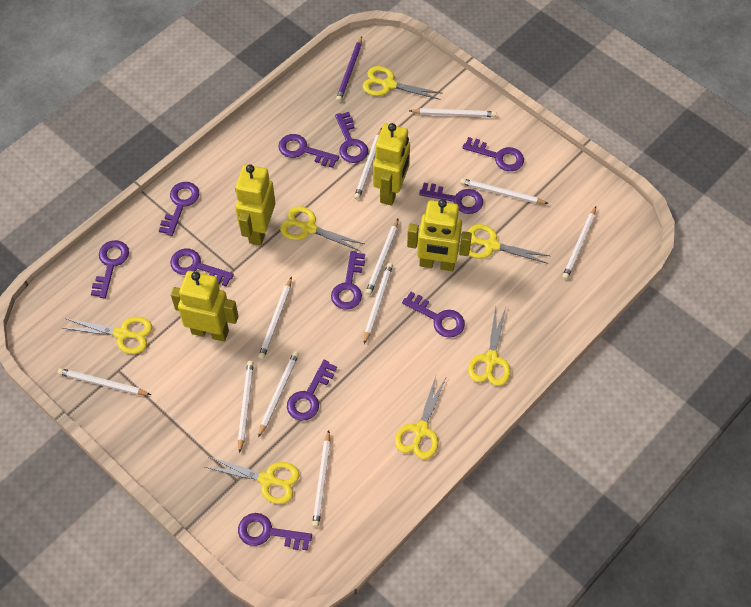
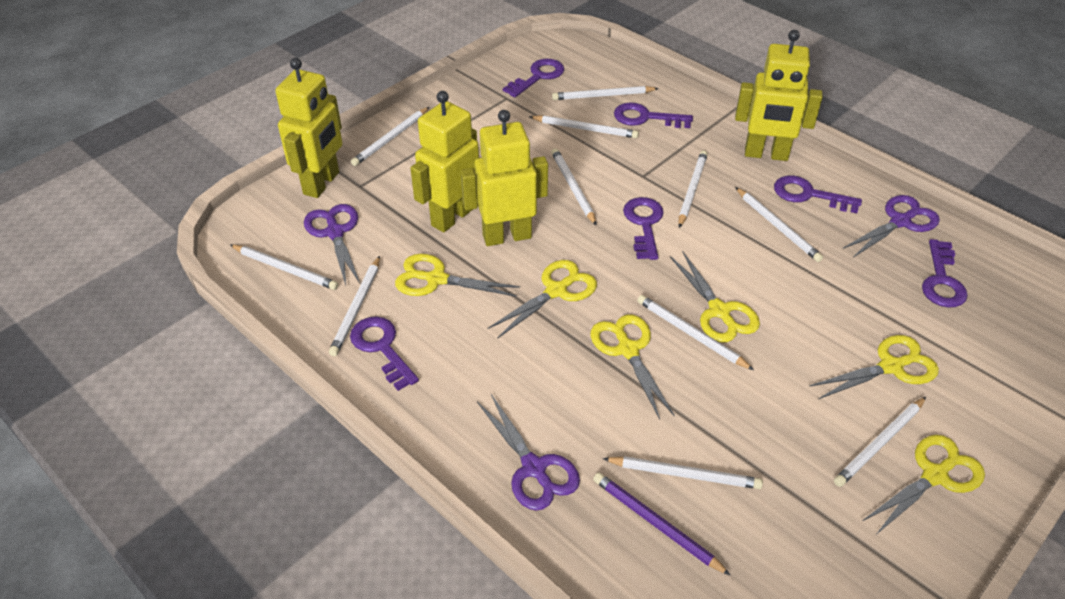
purple key: 11 -> 6
purple scissors: 0 -> 3
yellow scissors: 7 -> 6

